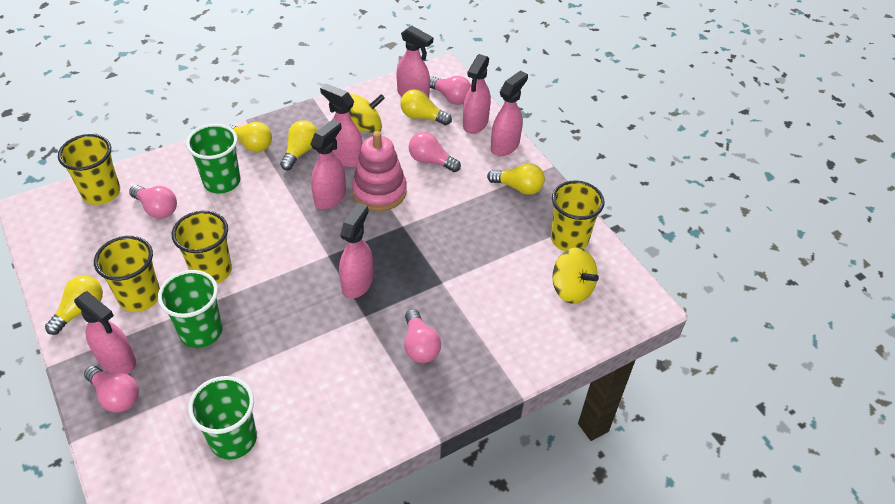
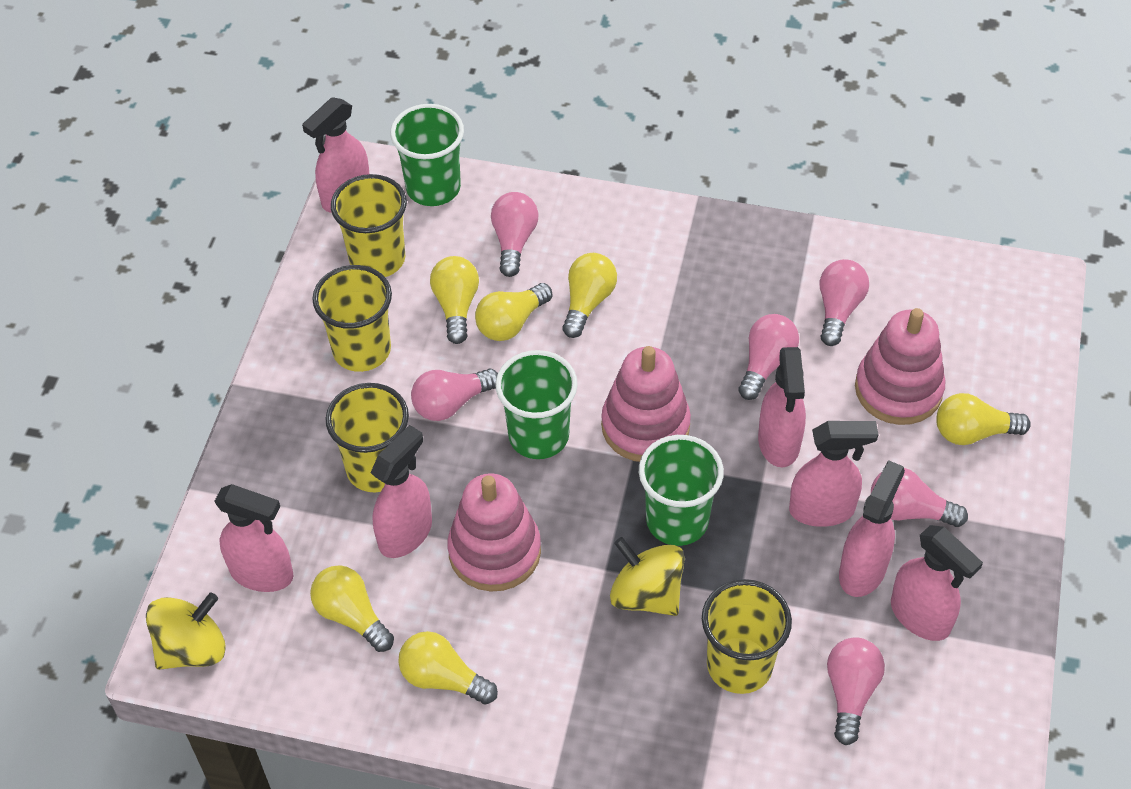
pink light bulb: 5 -> 6
pink stacking toy: 1 -> 3
yellow light bulb: 5 -> 6

